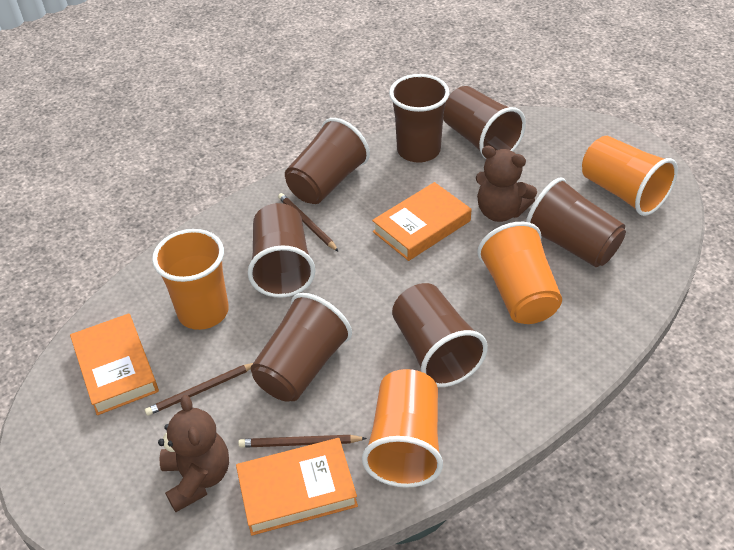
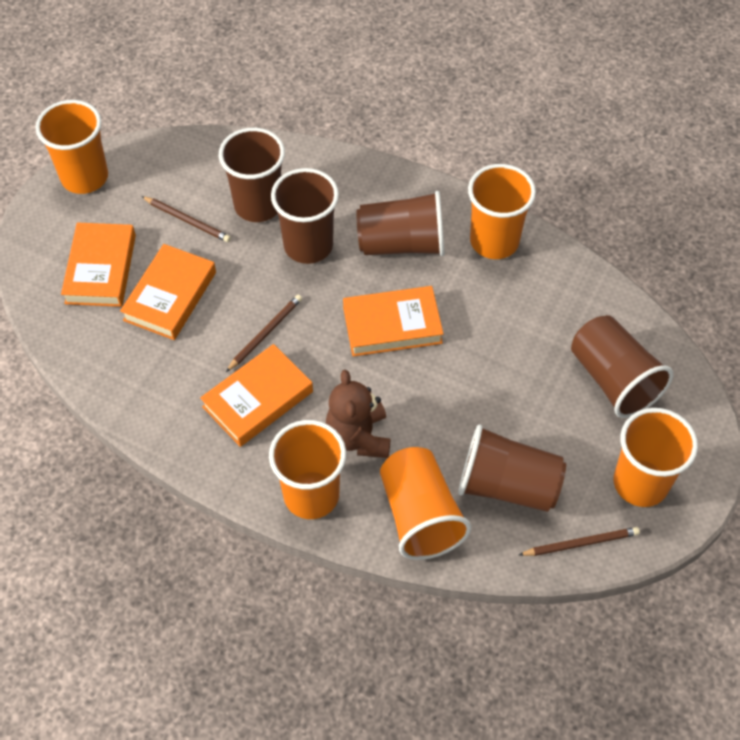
brown cup: 7 -> 5
brown teddy bear: 2 -> 1
orange book: 3 -> 4
orange cup: 4 -> 5

